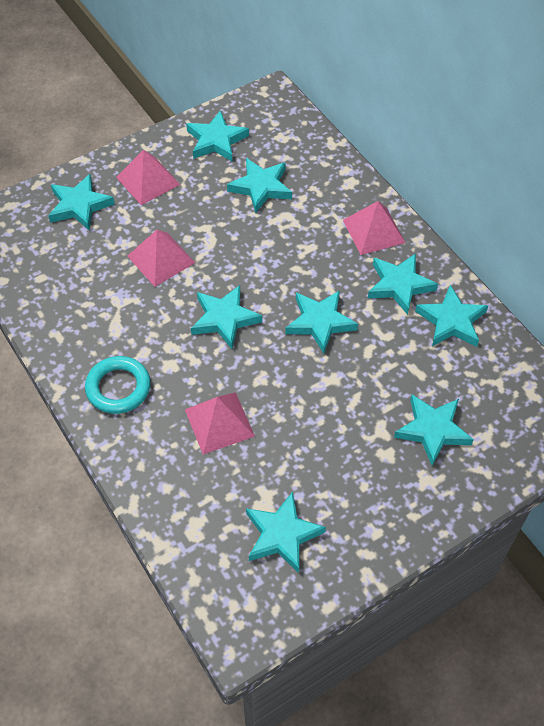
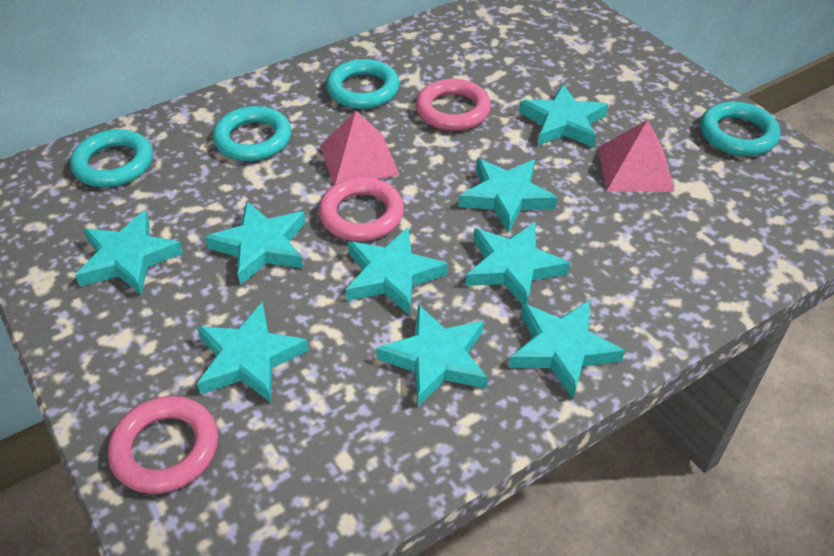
pink pyramid: 4 -> 2
pink ring: 0 -> 3
turquoise ring: 1 -> 4

